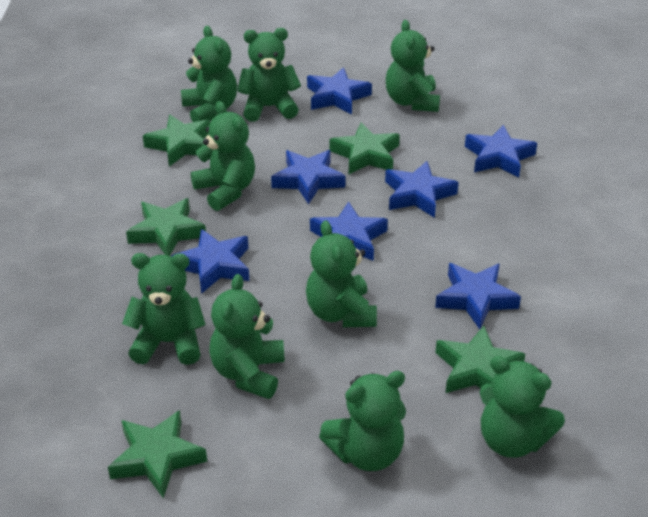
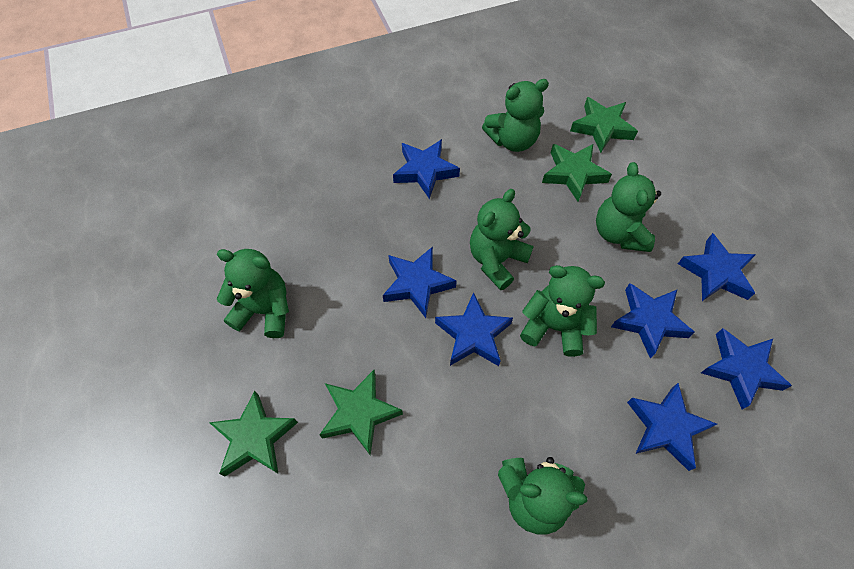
green star: 5 -> 4
green teddy bear: 9 -> 6

